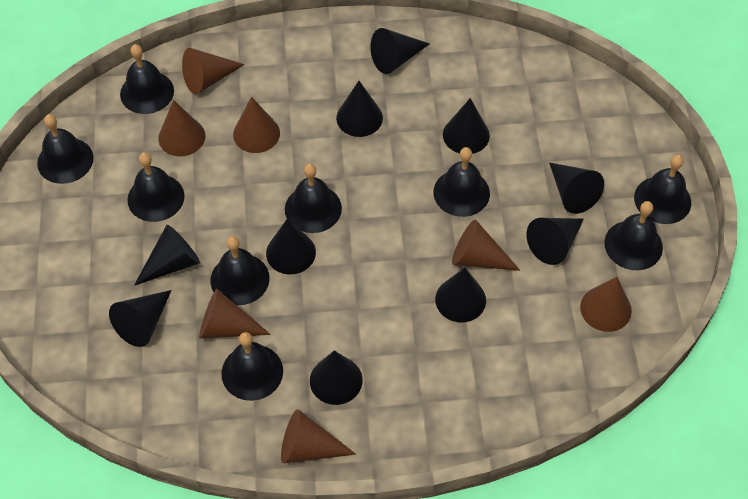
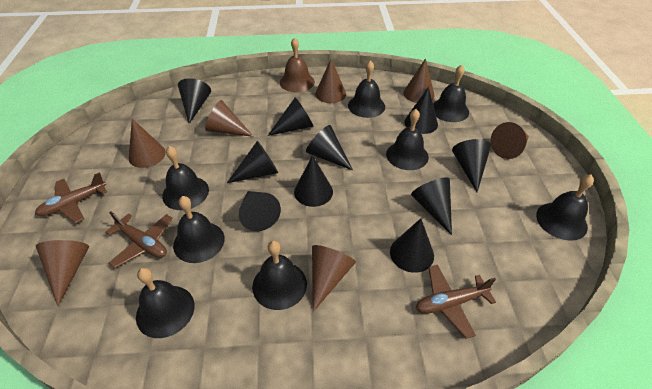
black bell: 9 -> 8
brown bell: 0 -> 1
brown plane: 0 -> 3

